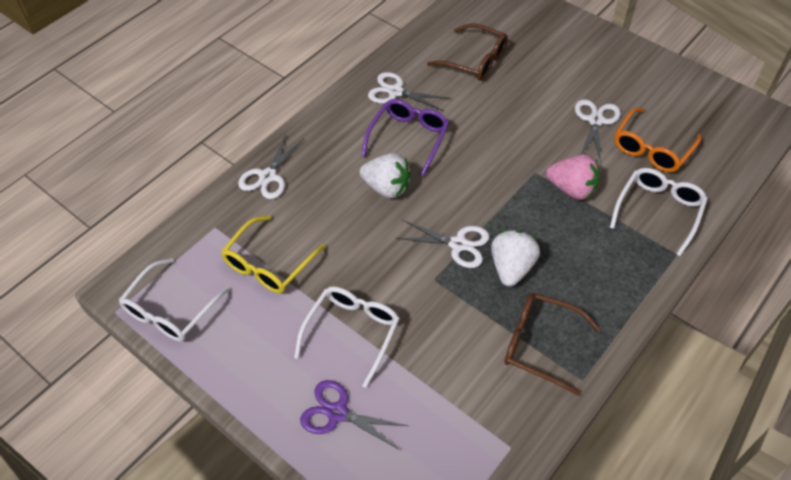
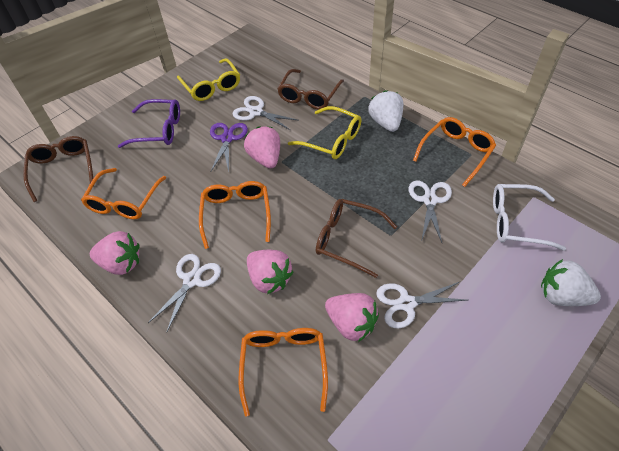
brown glasses: 2 -> 3
orange glasses: 1 -> 4
pink strawberry: 1 -> 4
white glasses: 3 -> 1
yellow glasses: 1 -> 2

